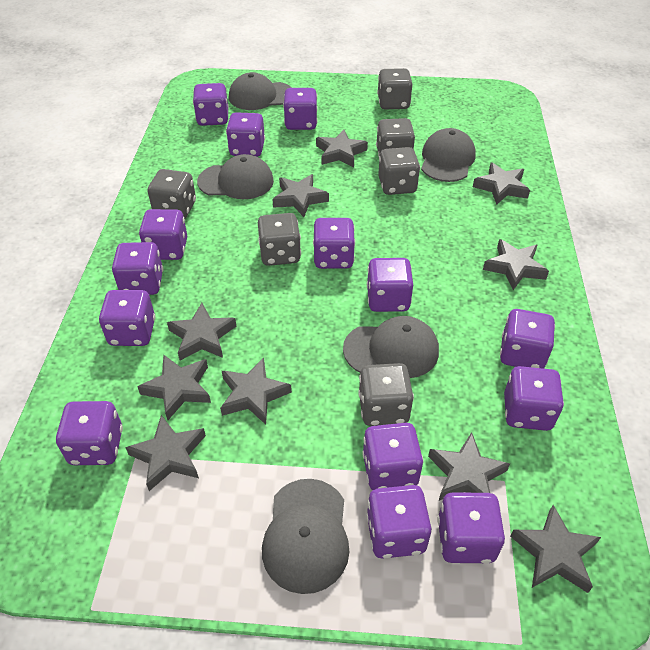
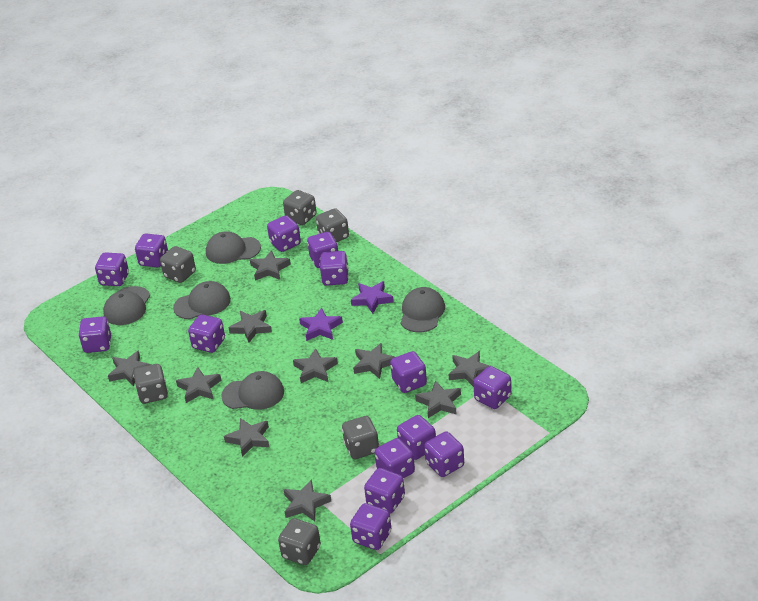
purple star: 0 -> 2

